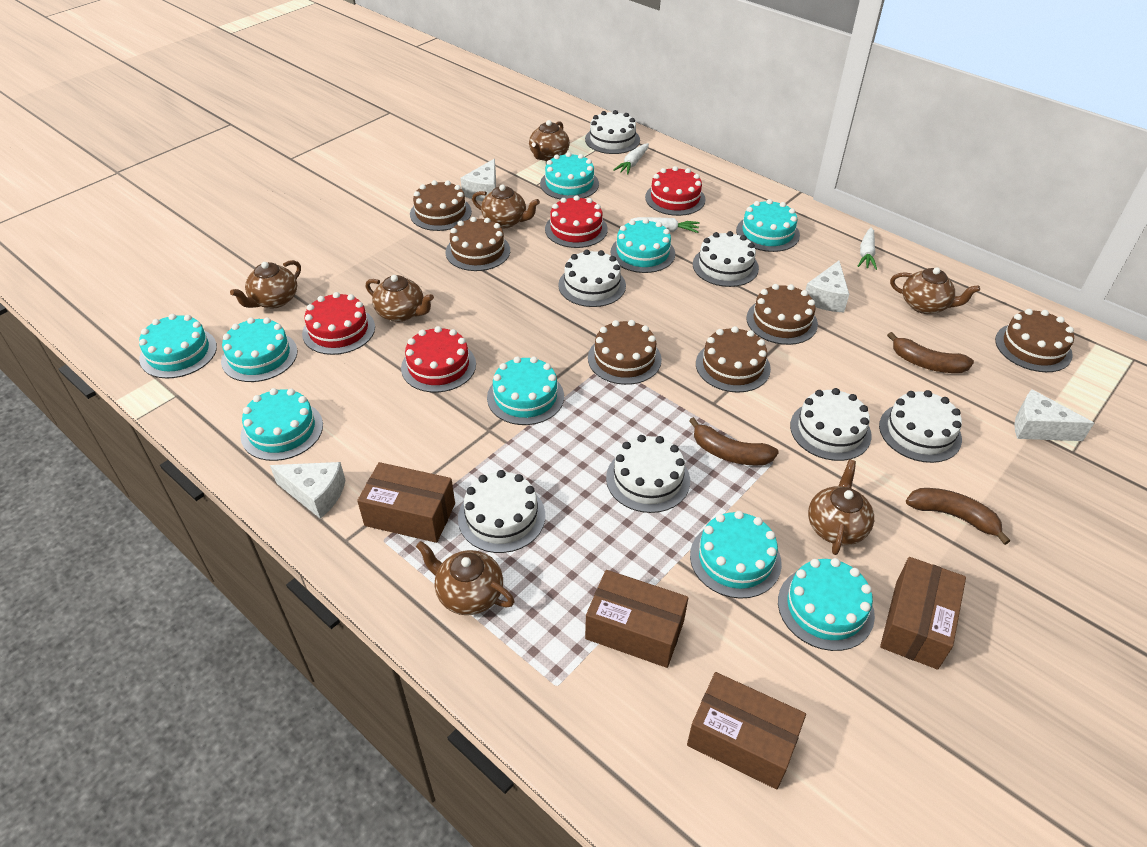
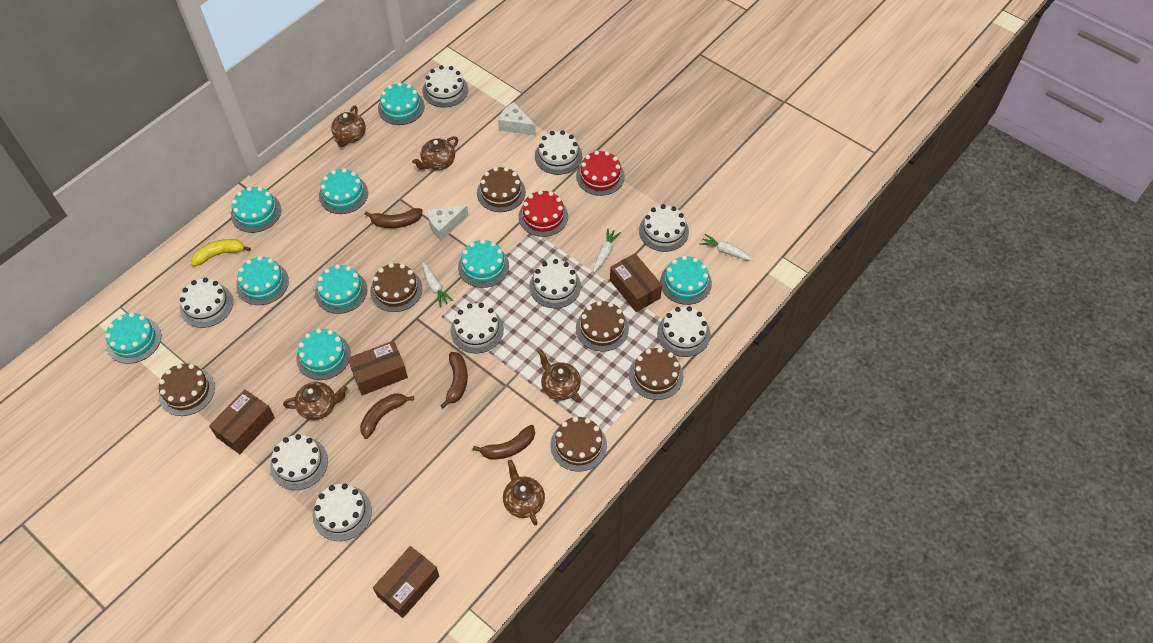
brown banana: 3 -> 4
brown teapot: 7 -> 5
red cake: 4 -> 2
white cake: 7 -> 9
white cheese: 4 -> 2
yellow banana: 0 -> 1

